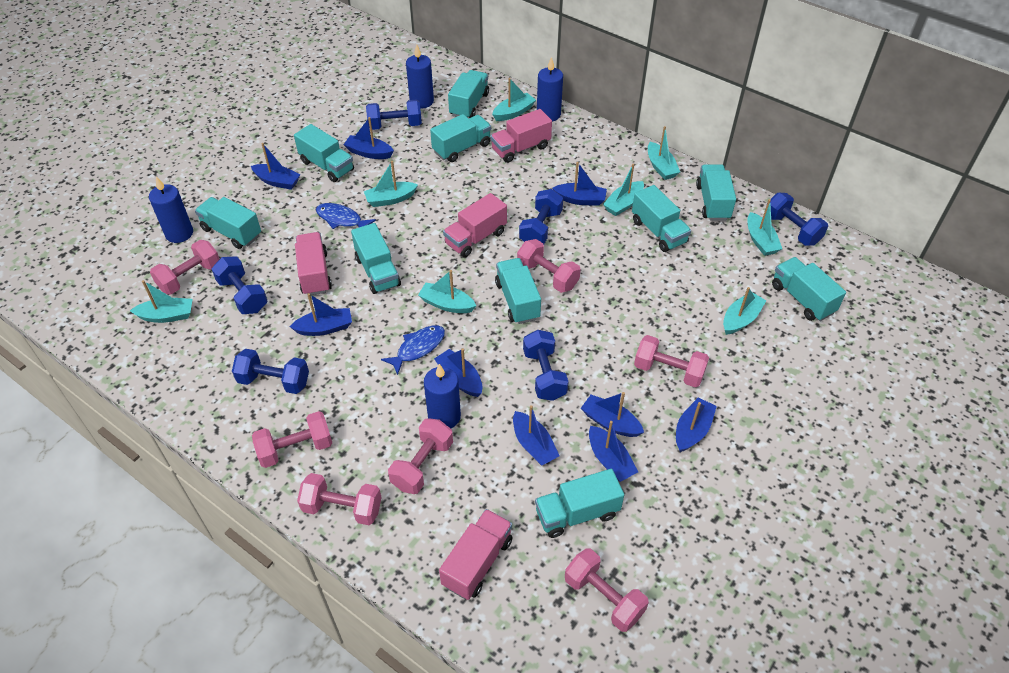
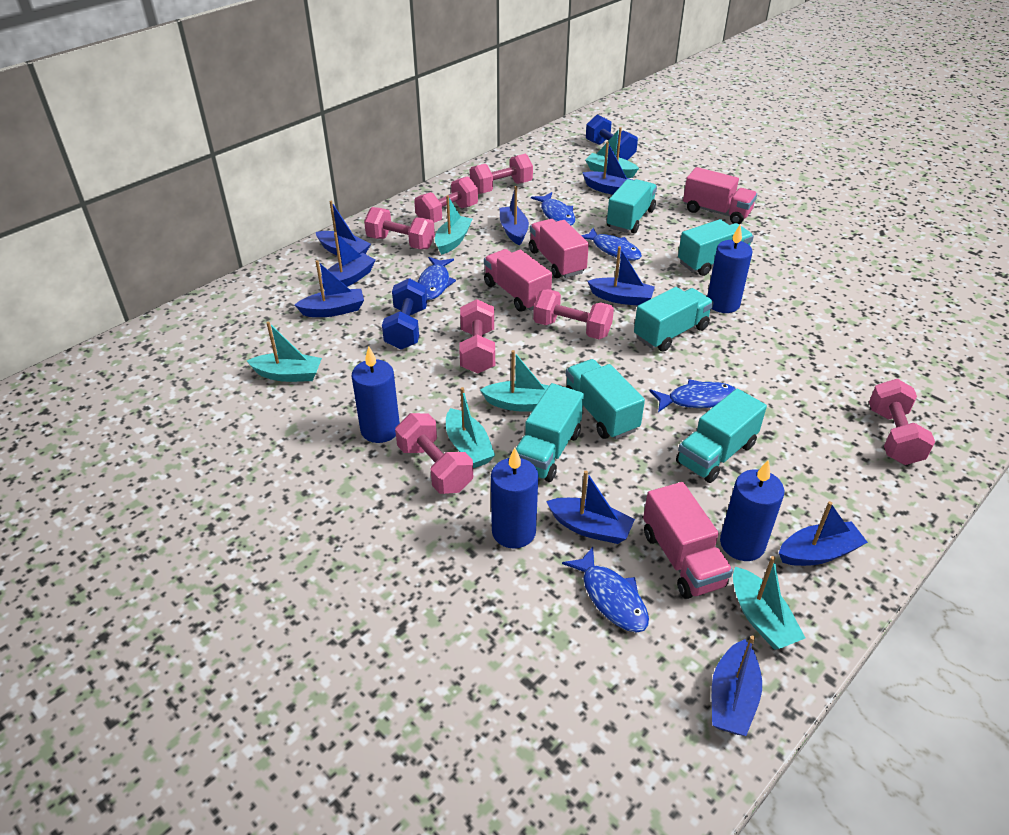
blue dumbbell: 6 -> 2
blue fish: 2 -> 5
turquoise boat: 8 -> 6
turquoise truck: 10 -> 6

